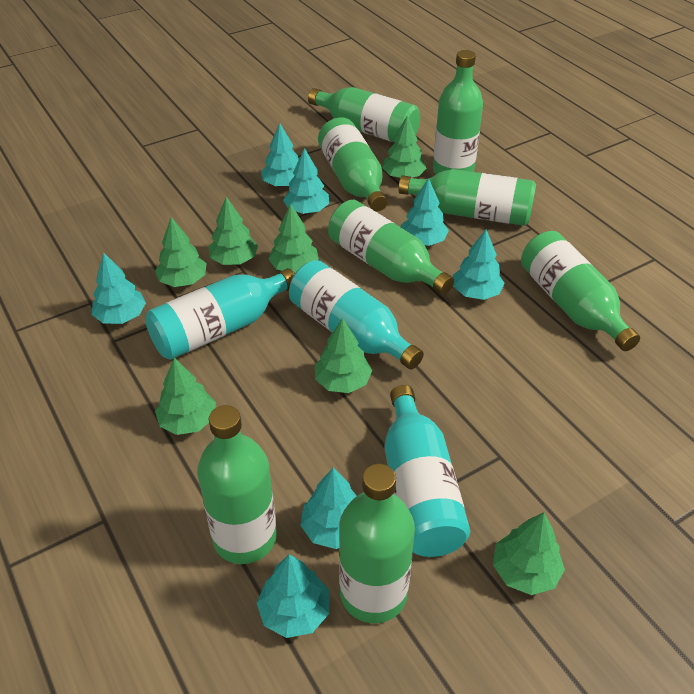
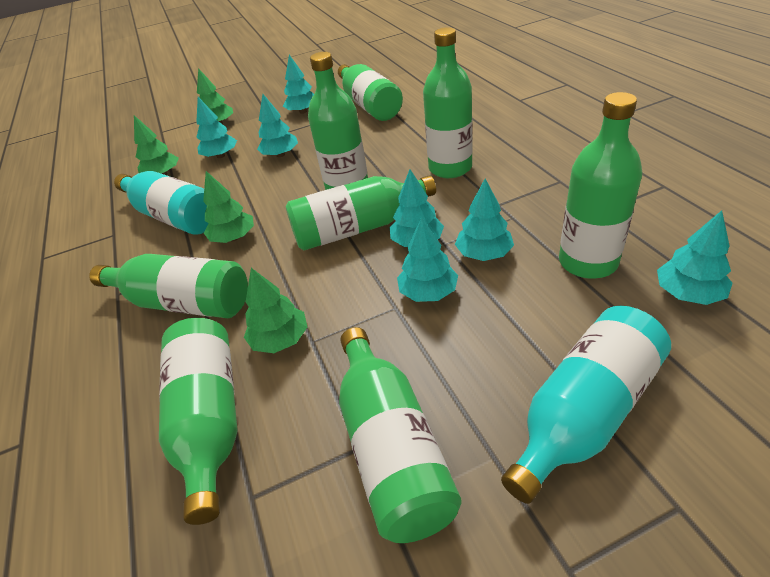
green tree: 7 -> 4
turquoise bottle: 3 -> 2

